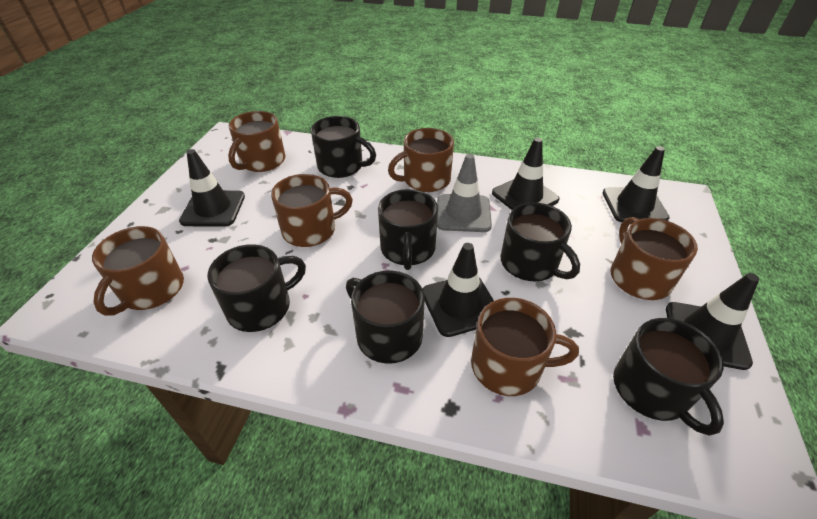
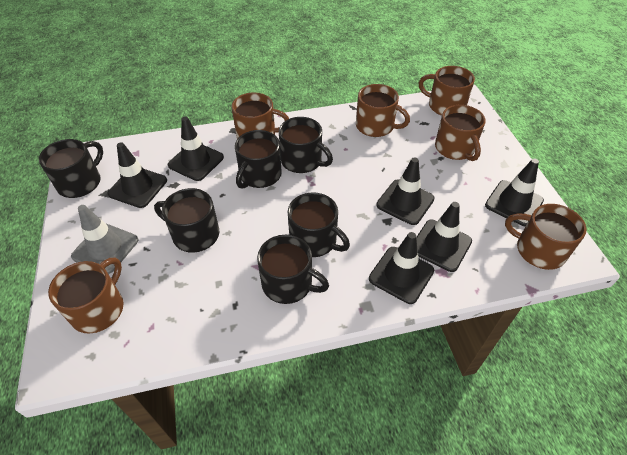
black traffic cone: 5 -> 6

